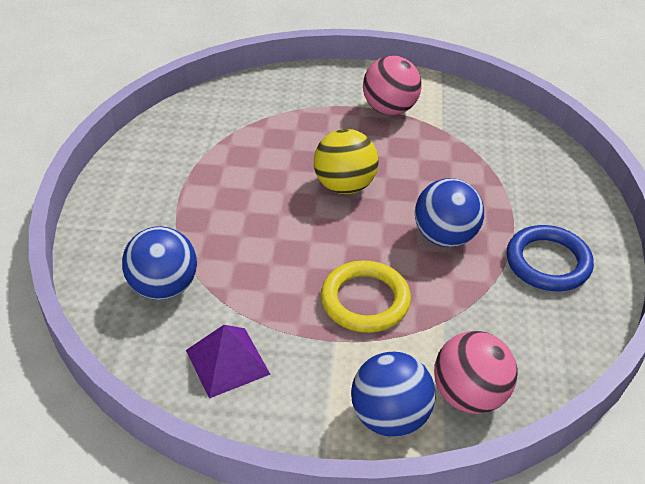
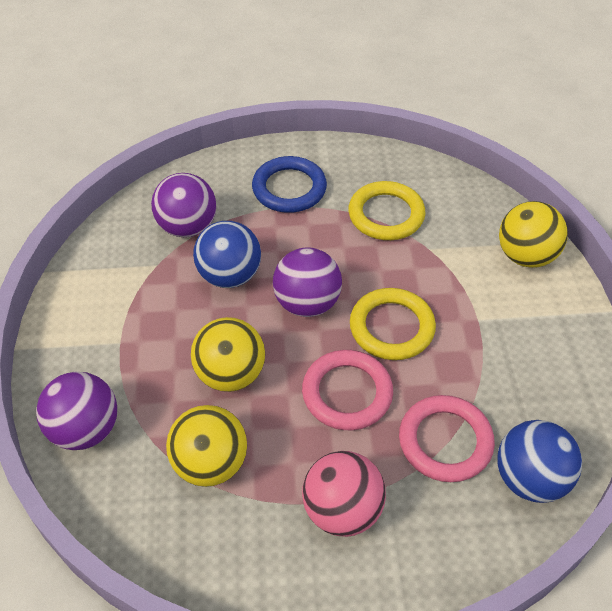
blue ball: 3 -> 2
pink ball: 2 -> 1
pink ring: 0 -> 2
purple ball: 0 -> 3
purple pyramid: 1 -> 0
yellow ball: 1 -> 3
yellow ring: 1 -> 2

